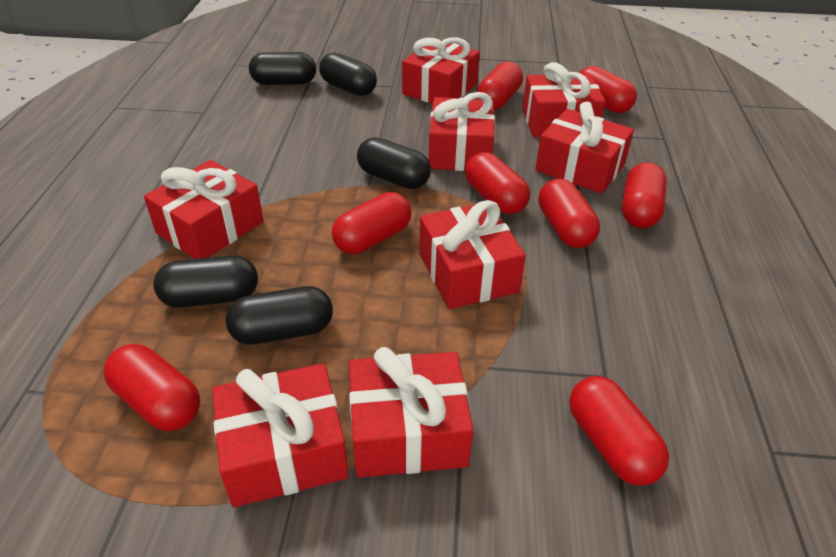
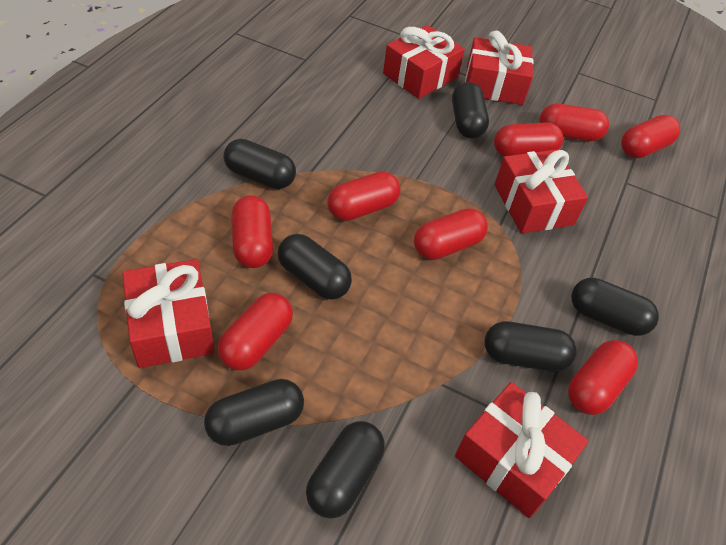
black capsule: 5 -> 7
red gift: 8 -> 5

